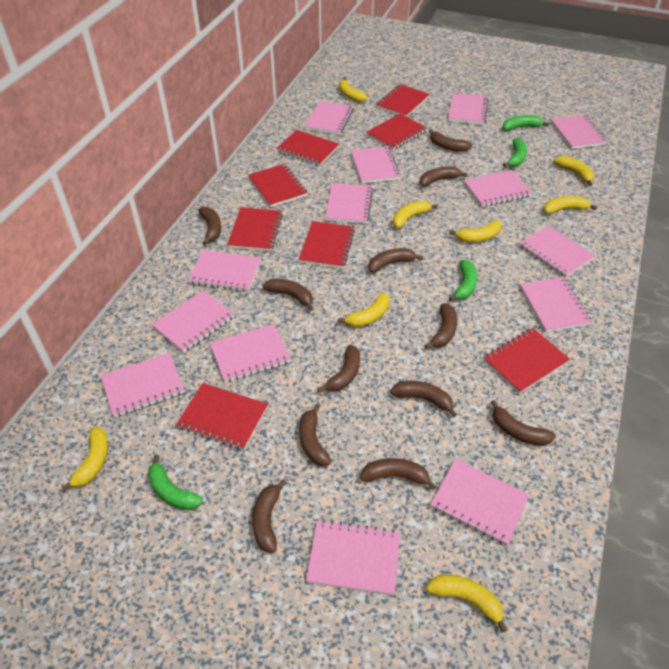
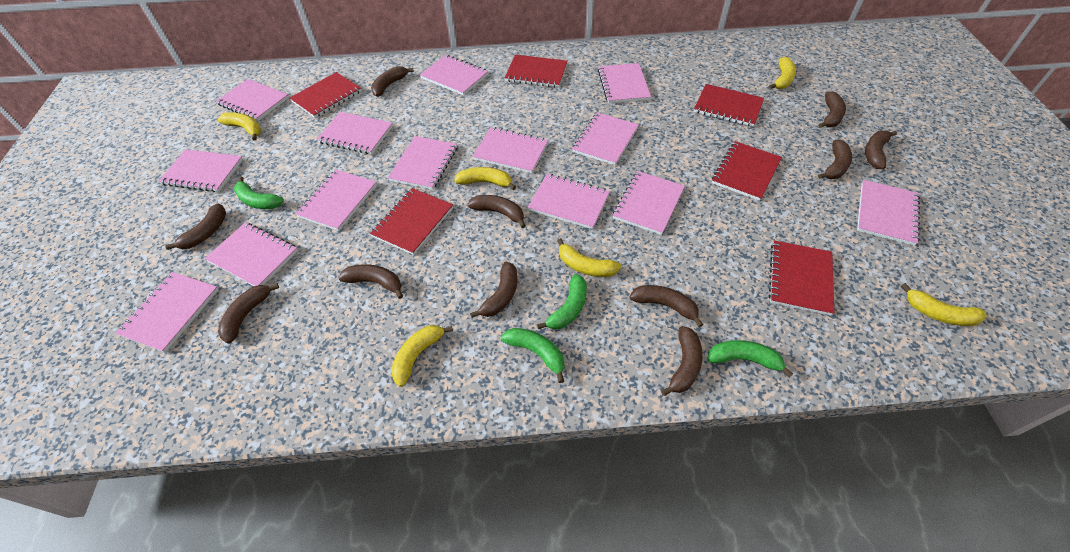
brown banana: 12 -> 11
red notebook: 8 -> 6
yellow banana: 8 -> 6

